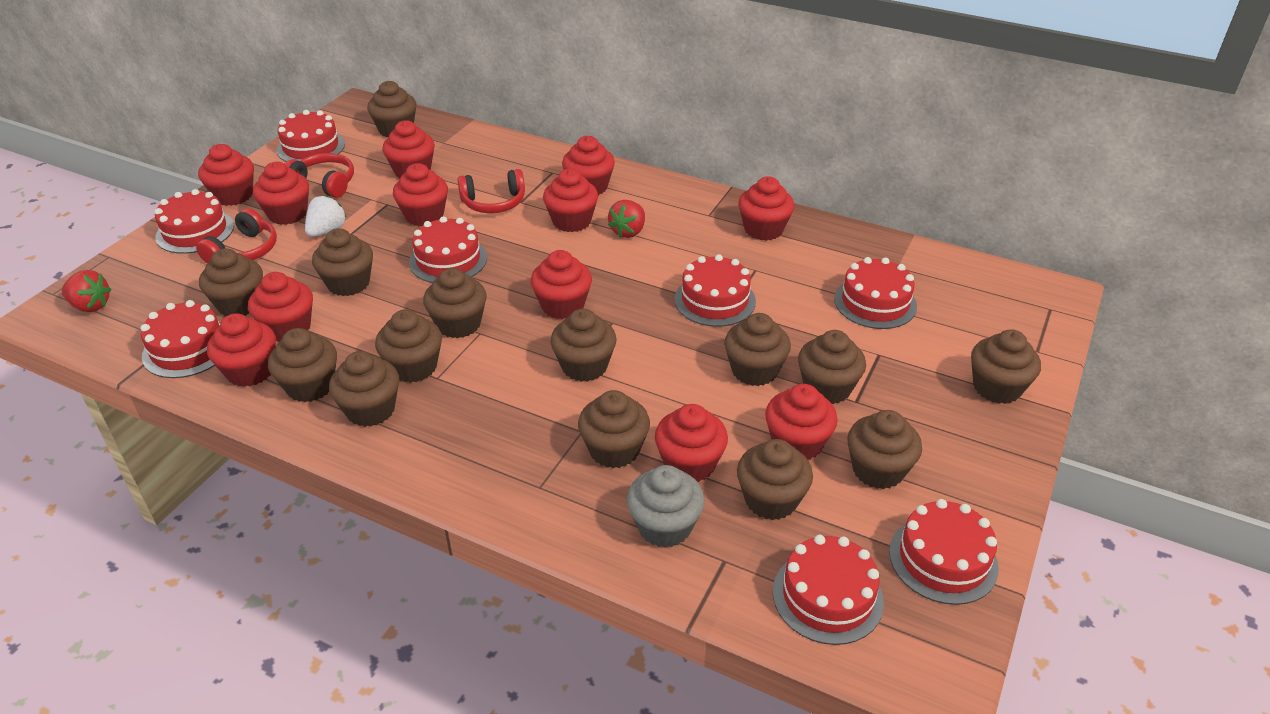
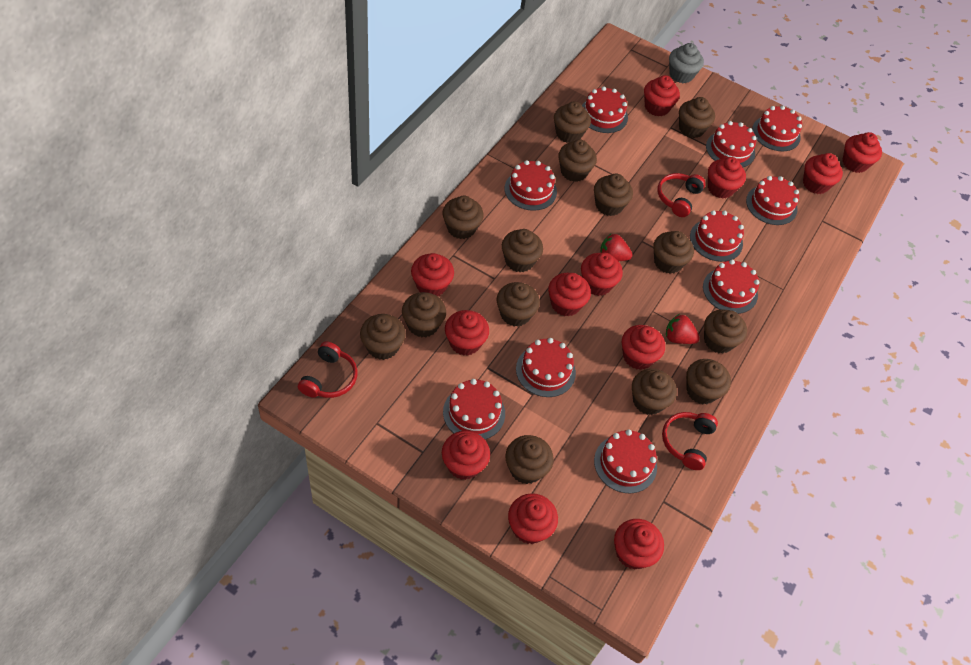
red cake: 8 -> 10
white strawberry: 1 -> 0

